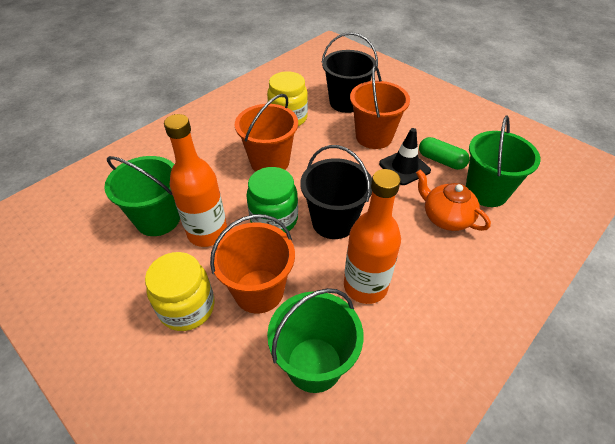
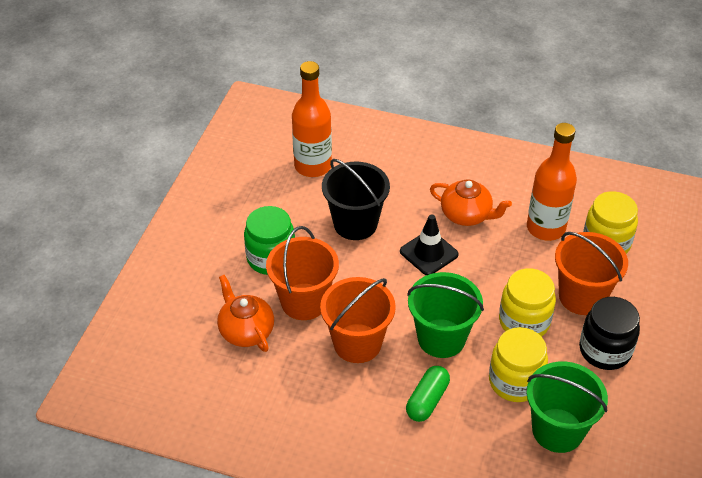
black bucket: 2 -> 1
black jar: 0 -> 1
green bucket: 3 -> 2
orange teapot: 1 -> 2
yellow jar: 2 -> 3

